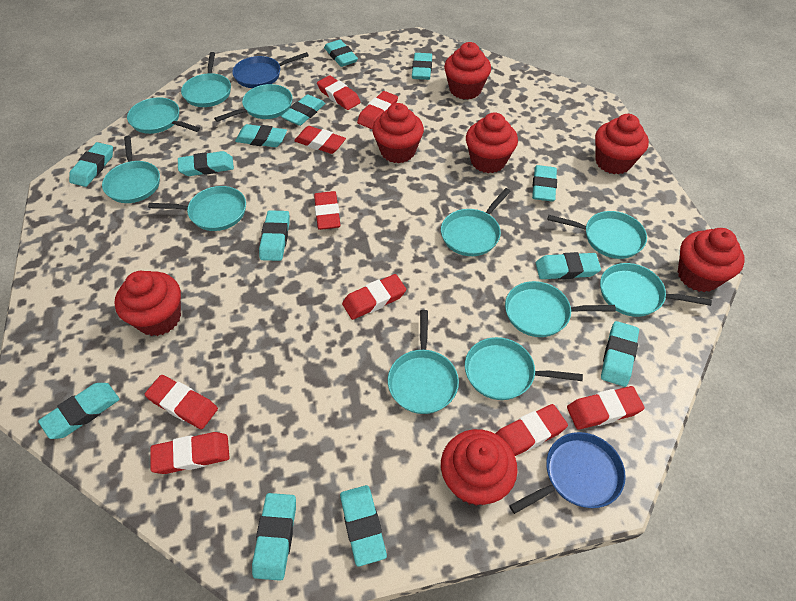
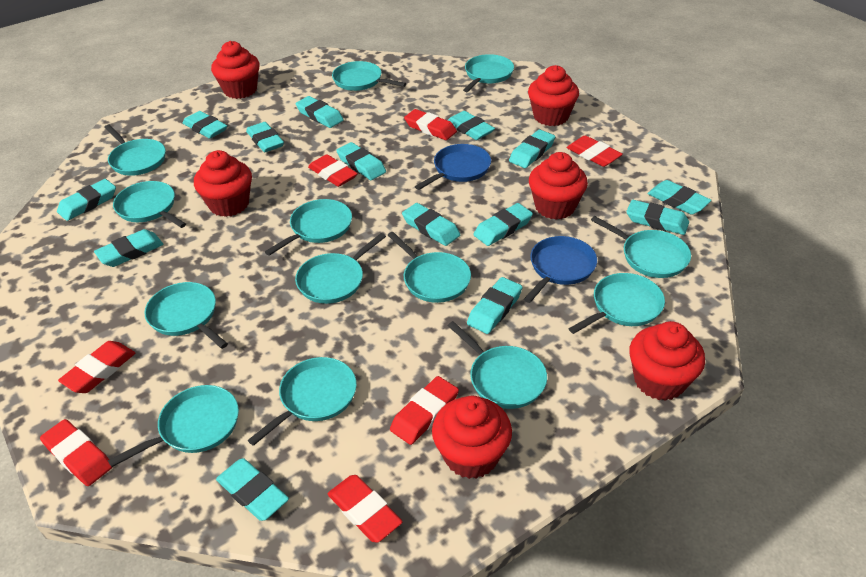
red cupcake: 7 -> 6
red eraser: 9 -> 7
turquoise eraser: 13 -> 14
turquoise pan: 11 -> 13

